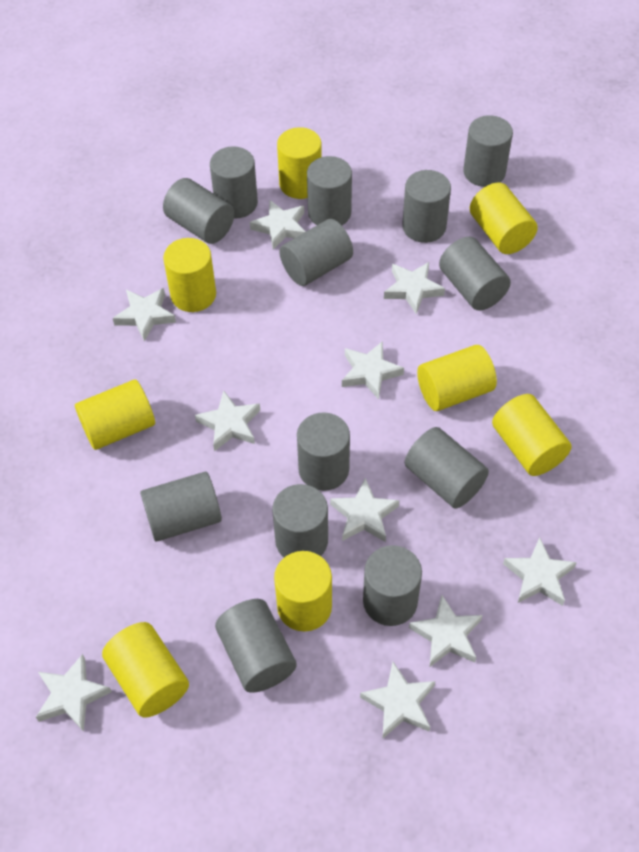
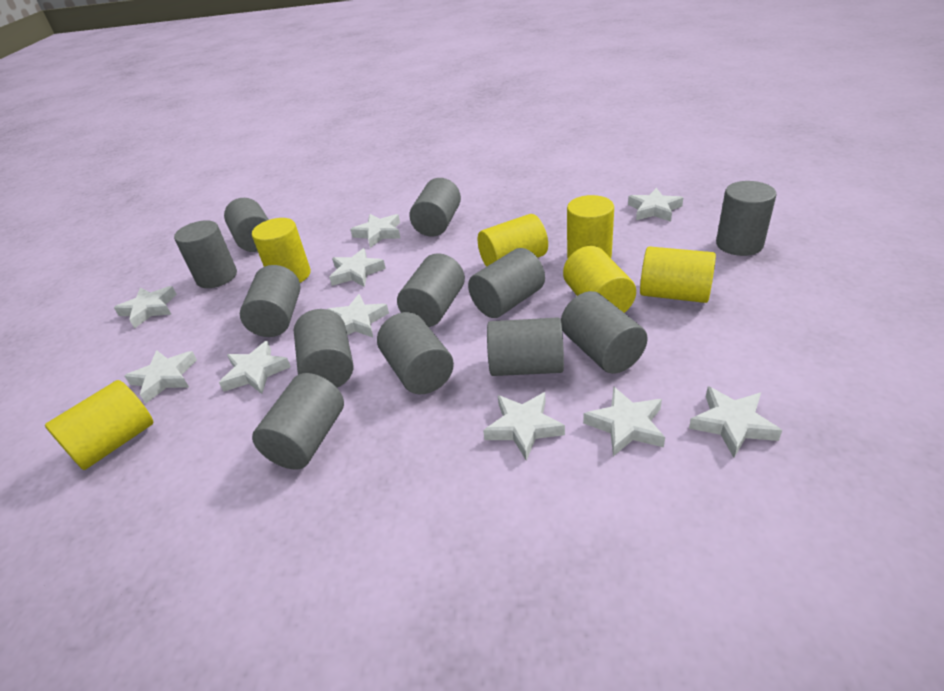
grey cylinder: 13 -> 12
yellow cylinder: 8 -> 6

